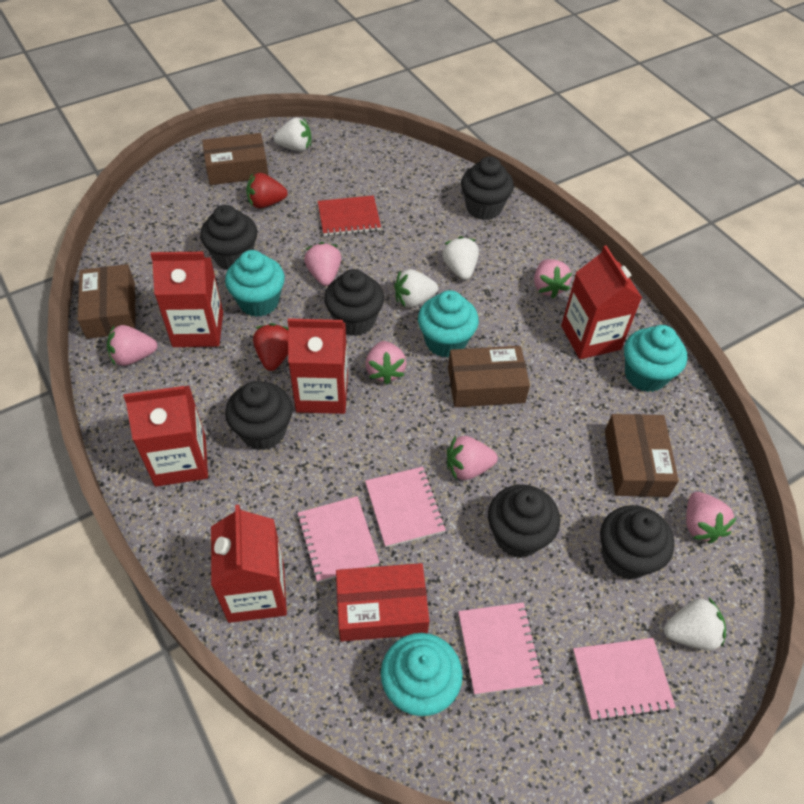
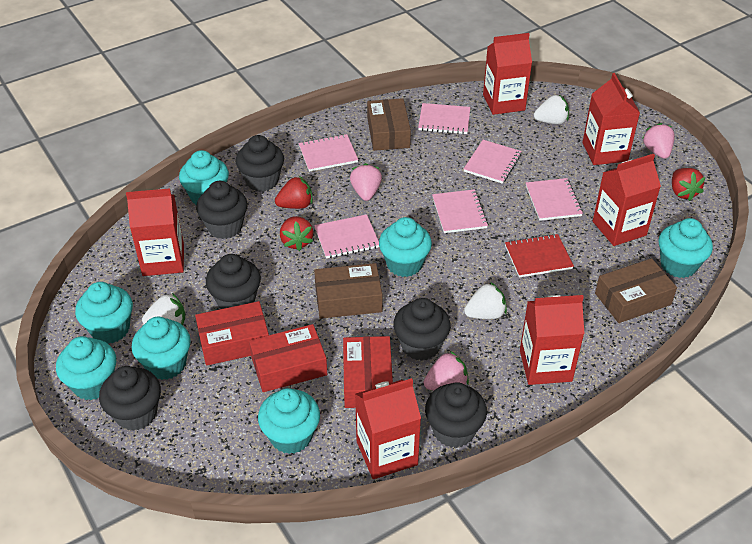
brown box: 4 -> 3
pink notebook: 4 -> 6
pink strawberry: 6 -> 3
red box: 1 -> 3
red carton: 5 -> 6
red strawberry: 2 -> 3
turquoise cupcake: 4 -> 7
white strawberry: 4 -> 3

